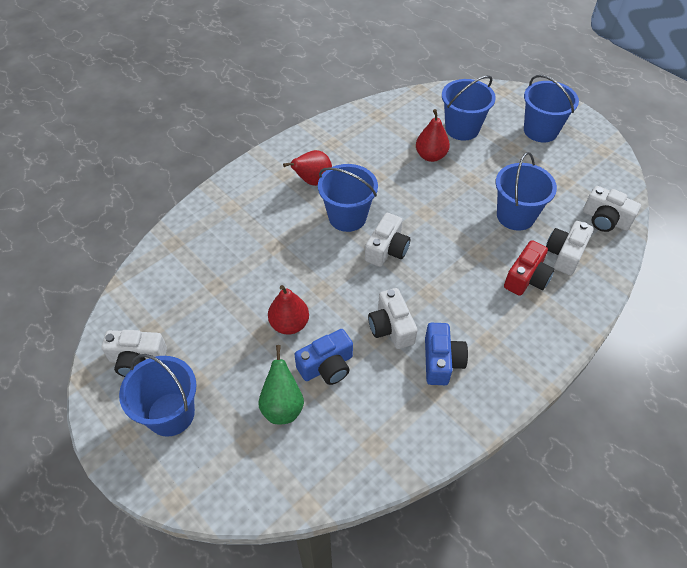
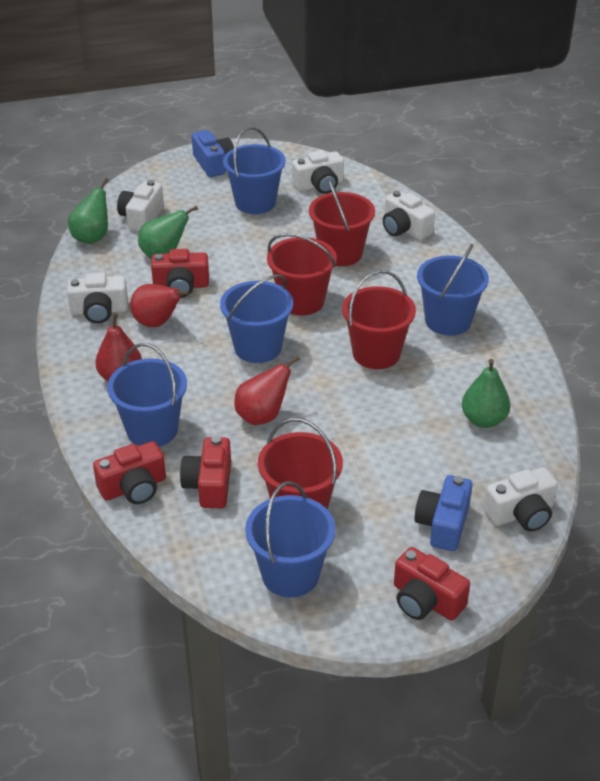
green pear: 1 -> 3
red bucket: 0 -> 4
red camera: 1 -> 4

